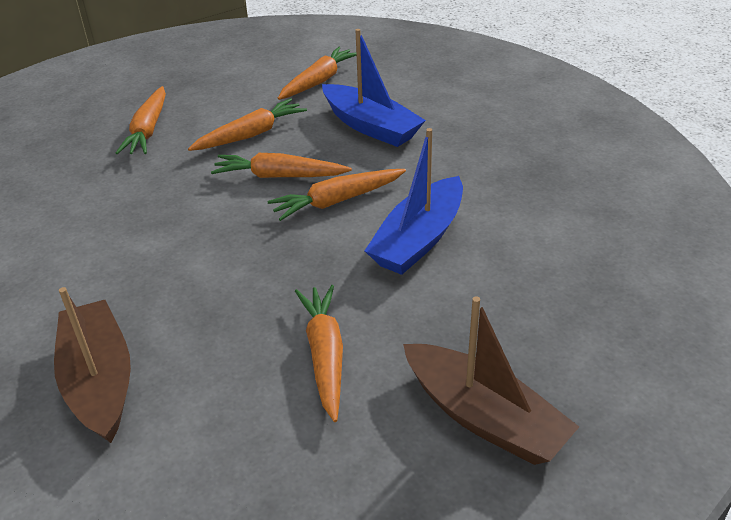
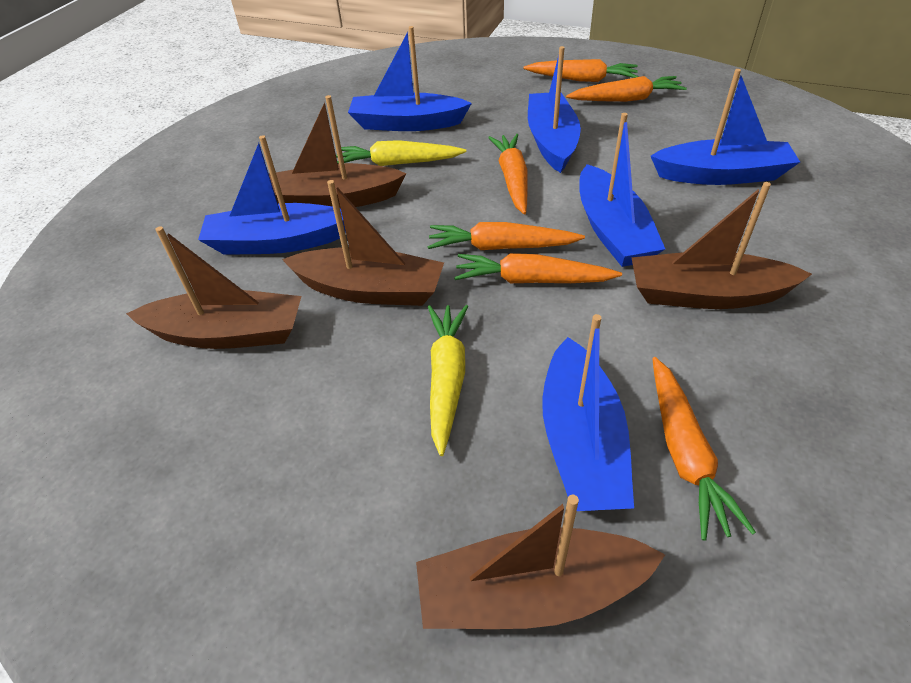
blue boat: 2 -> 6
brown boat: 2 -> 5
yellow carrot: 0 -> 2

